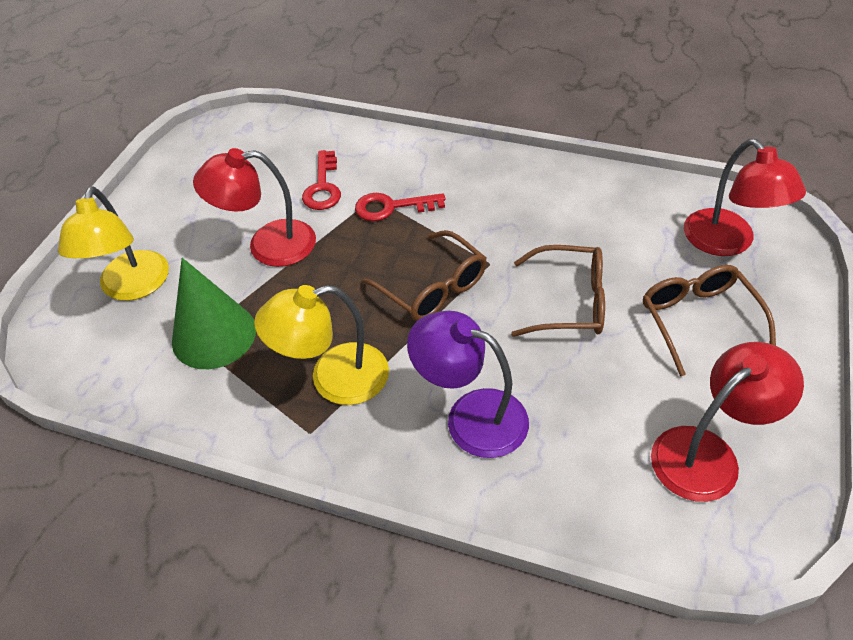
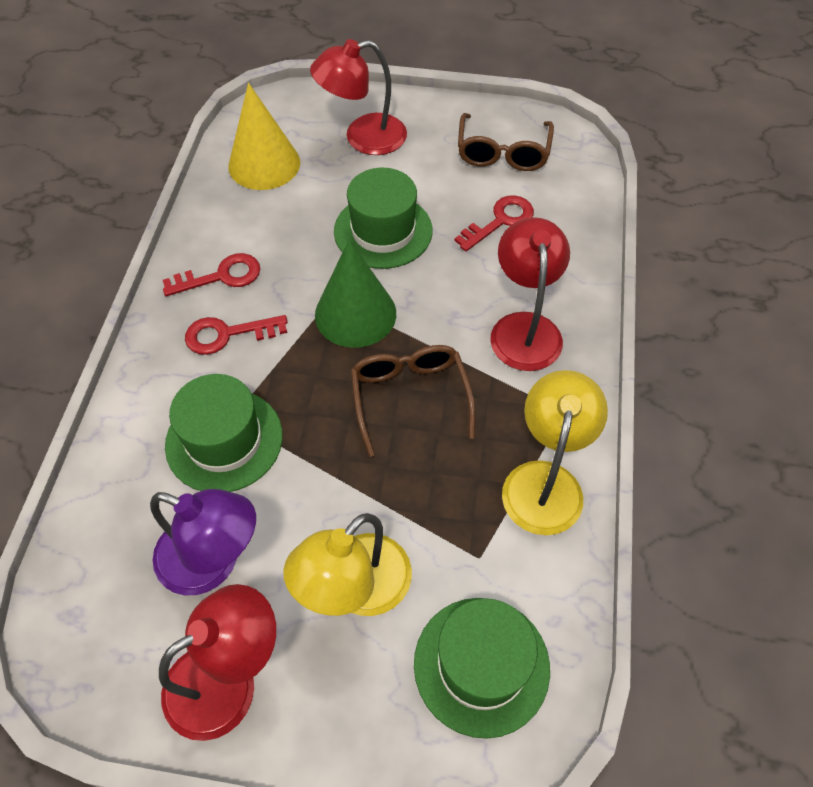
brown glasses: 3 -> 2
green hat: 0 -> 3
red key: 2 -> 3
yellow cone: 0 -> 1

